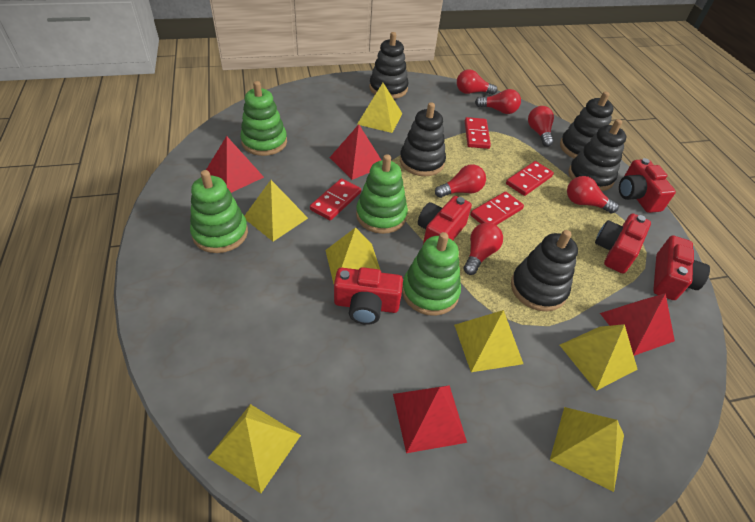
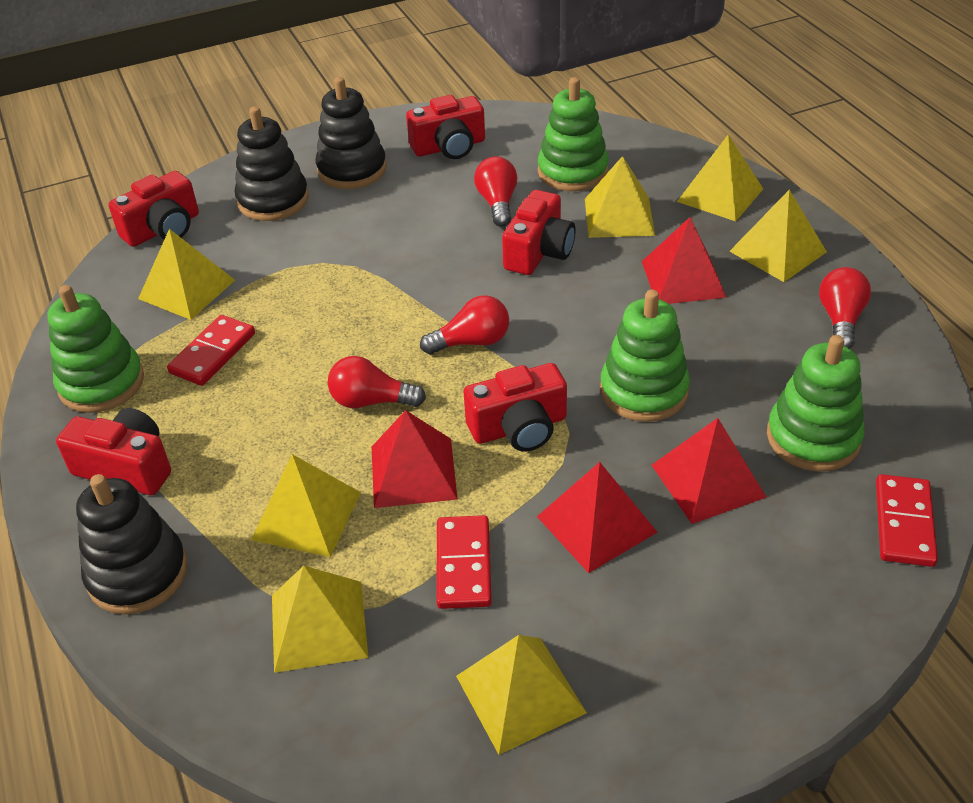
black stacking toy: 5 -> 3
red domino: 4 -> 3
red light bulb: 6 -> 4

